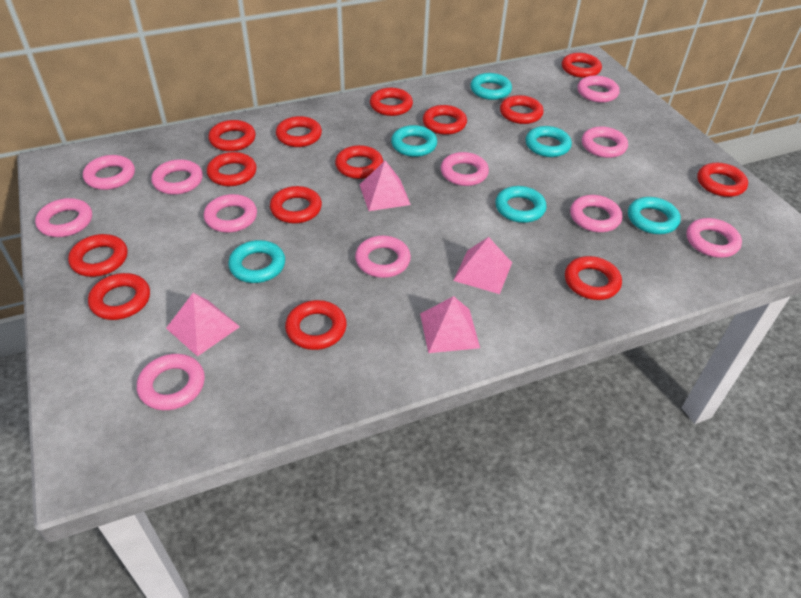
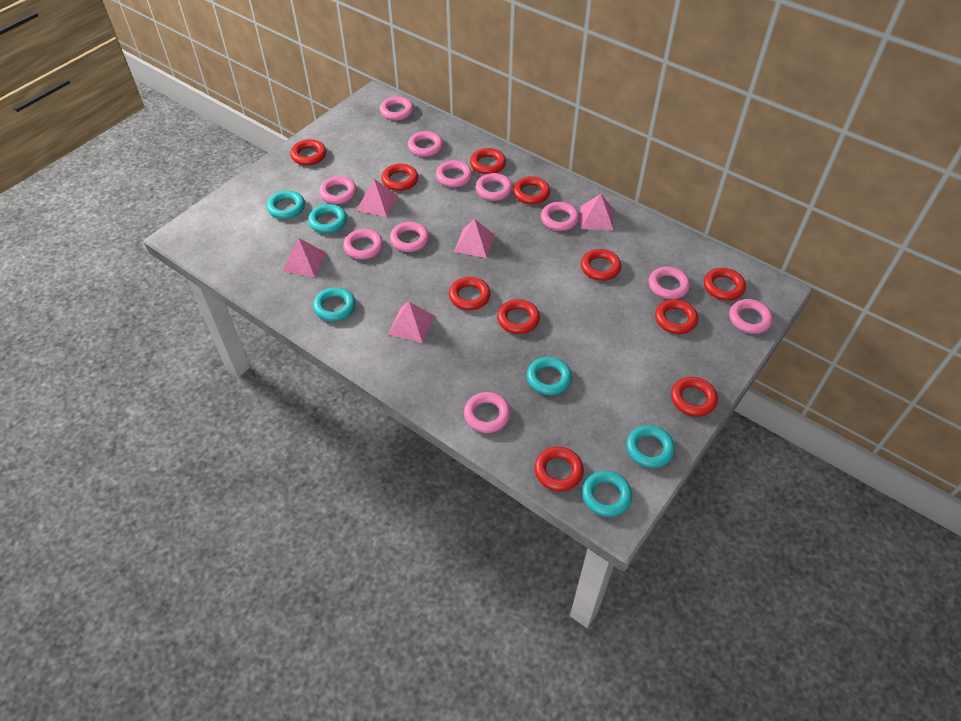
pink pyramid: 4 -> 5
red ring: 14 -> 11

